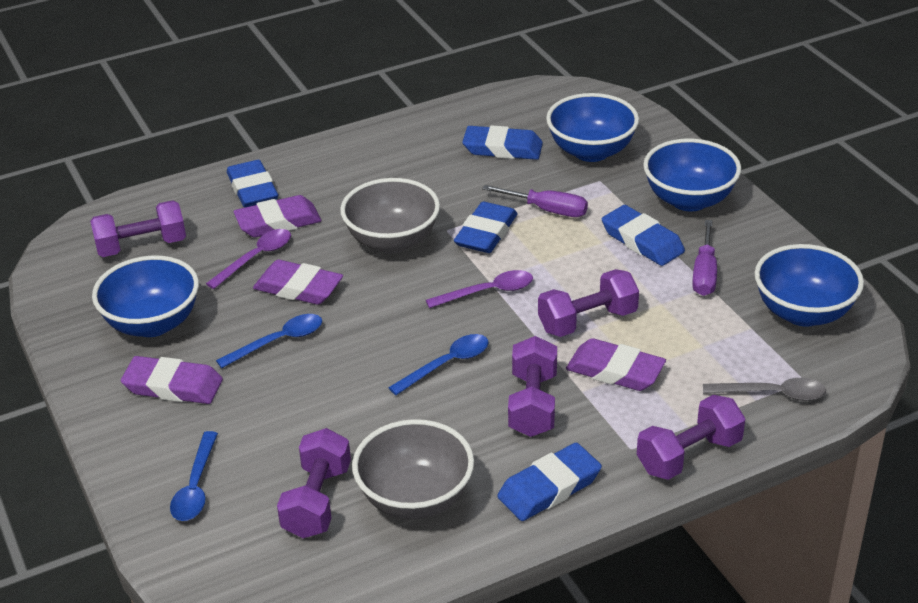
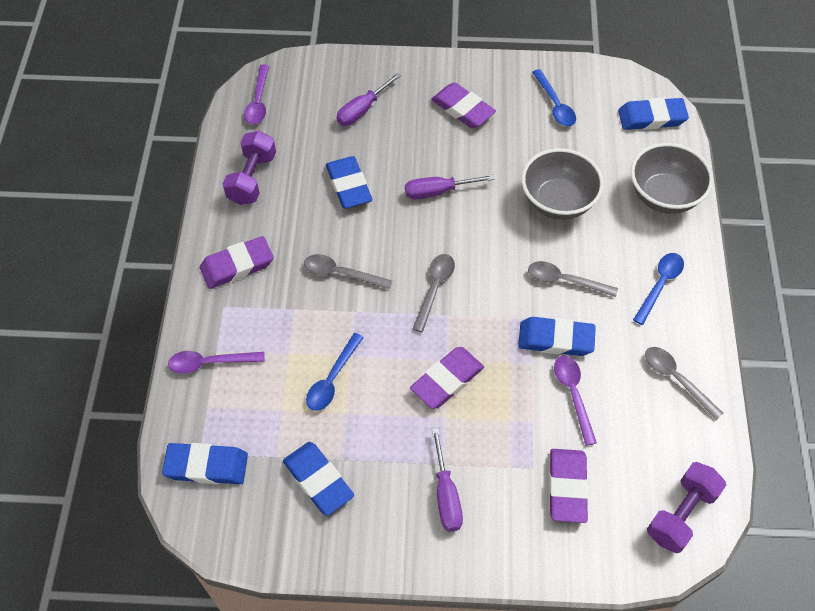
blue bowl: 4 -> 0
grey spoon: 1 -> 4
purple dumbbell: 5 -> 2
purple screwdriver: 2 -> 3
purple spoon: 2 -> 3

